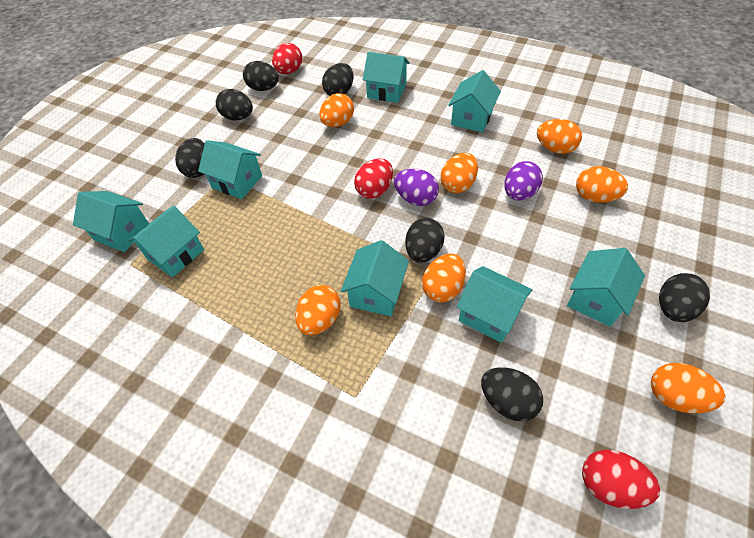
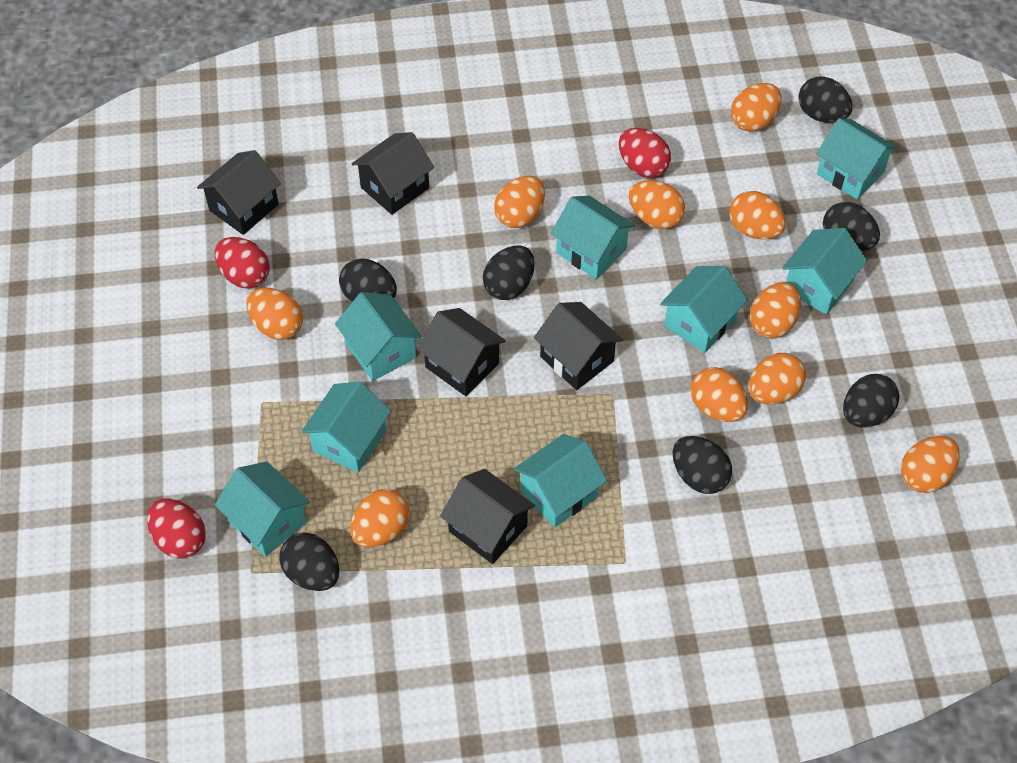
black house: 0 -> 5
orange egg: 7 -> 10
purple egg: 2 -> 0

